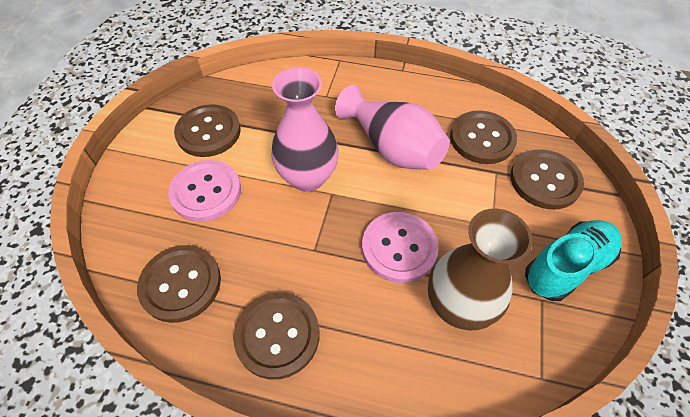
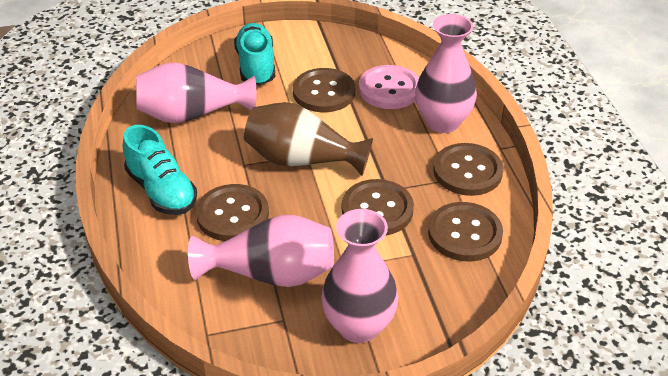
pink button: 2 -> 1
pink vase: 2 -> 4
turquoise shoe: 1 -> 2

